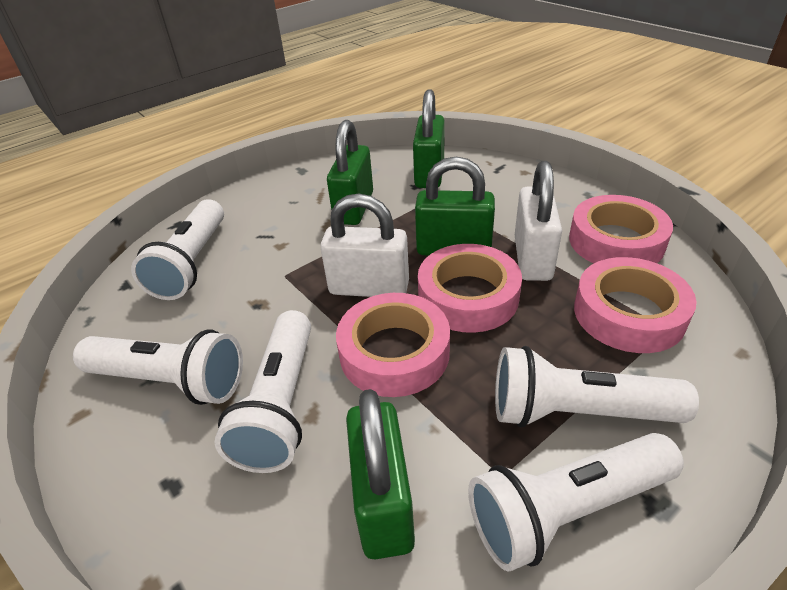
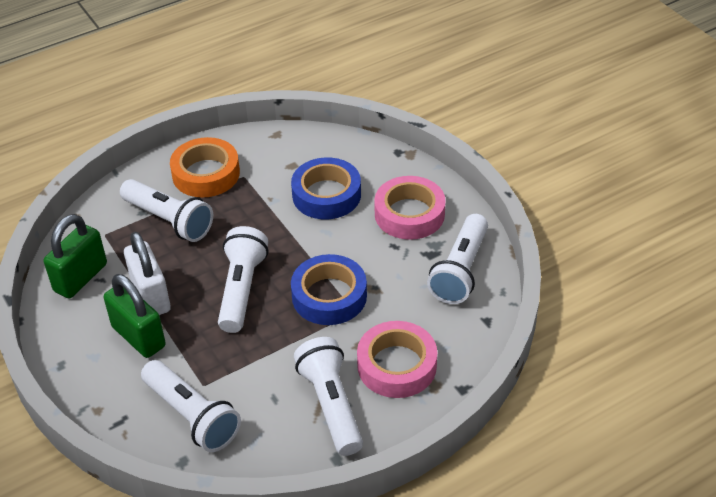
blue tape: 0 -> 2
green padlock: 4 -> 2
orange tape: 0 -> 1
pink tape: 4 -> 2
white padlock: 2 -> 1

